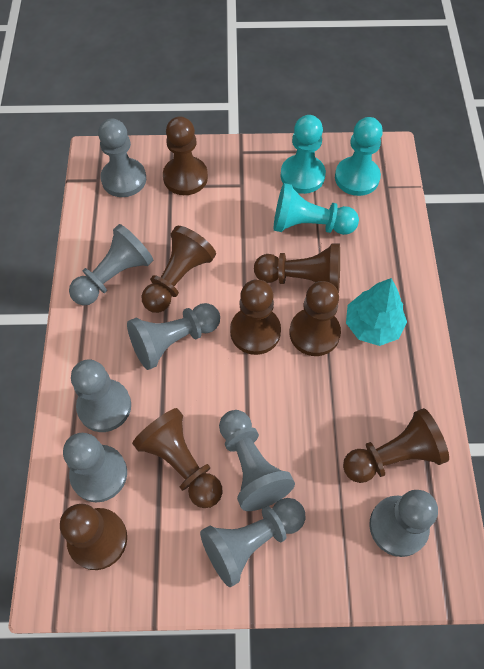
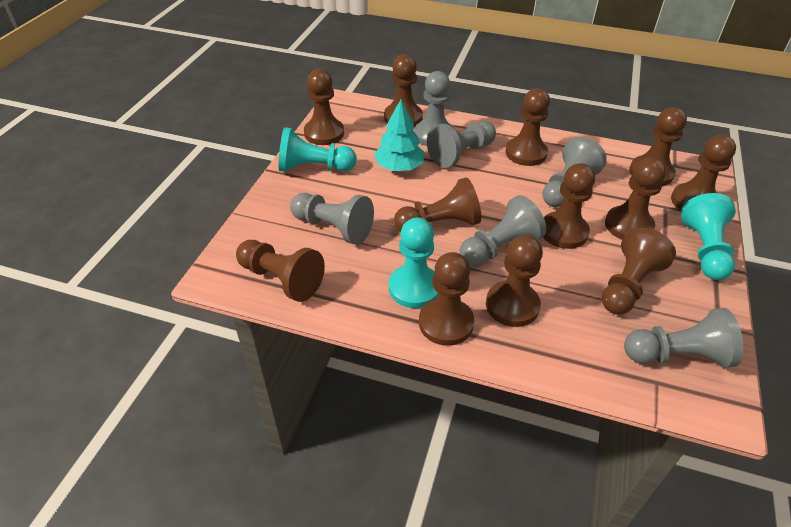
brown pawn: 8 -> 12
grey pawn: 8 -> 6

